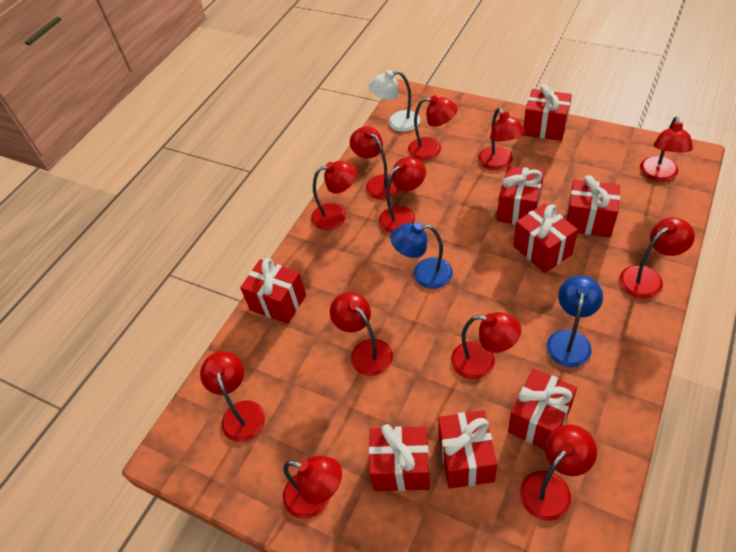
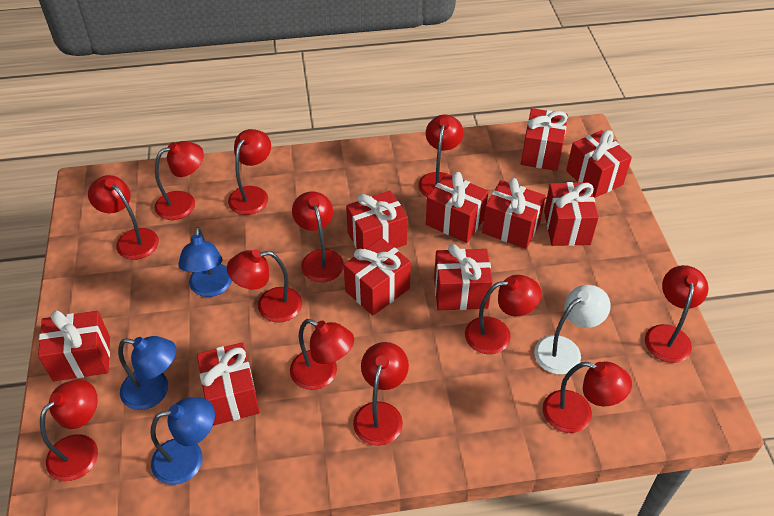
blue lamp: 2 -> 3
red gift: 8 -> 10

